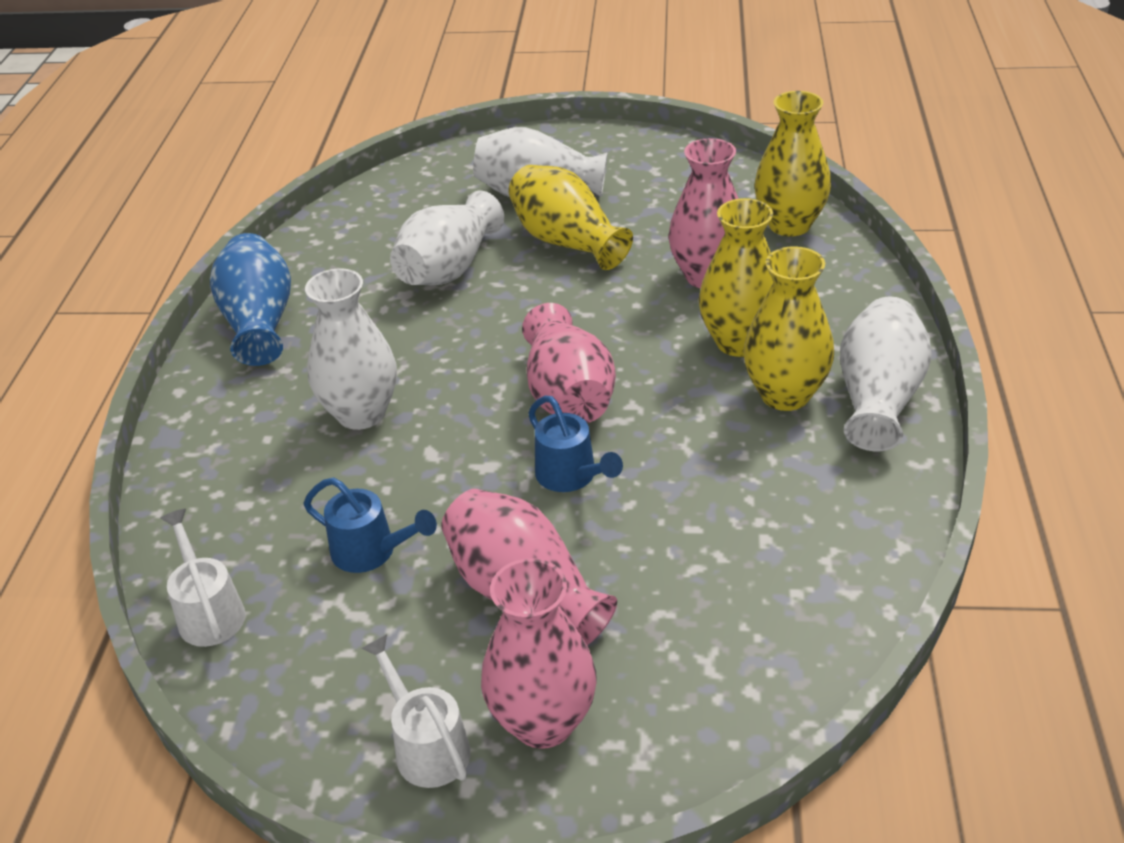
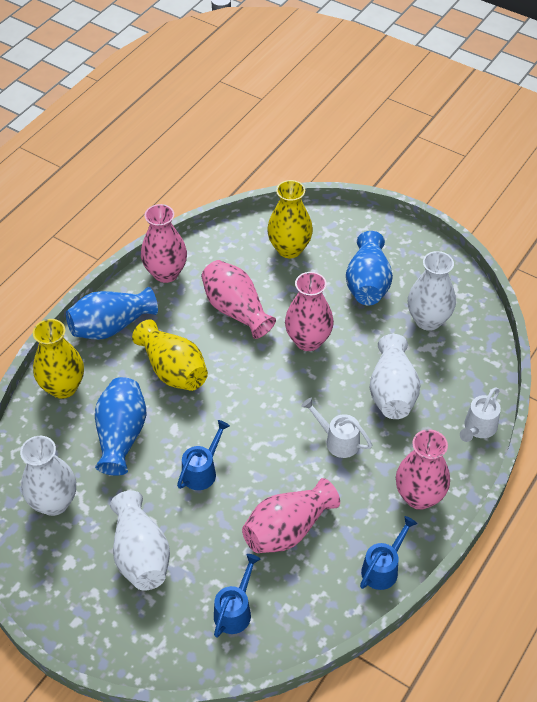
blue vase: 1 -> 3
blue watering can: 2 -> 3
pink vase: 4 -> 5
yellow vase: 4 -> 3

